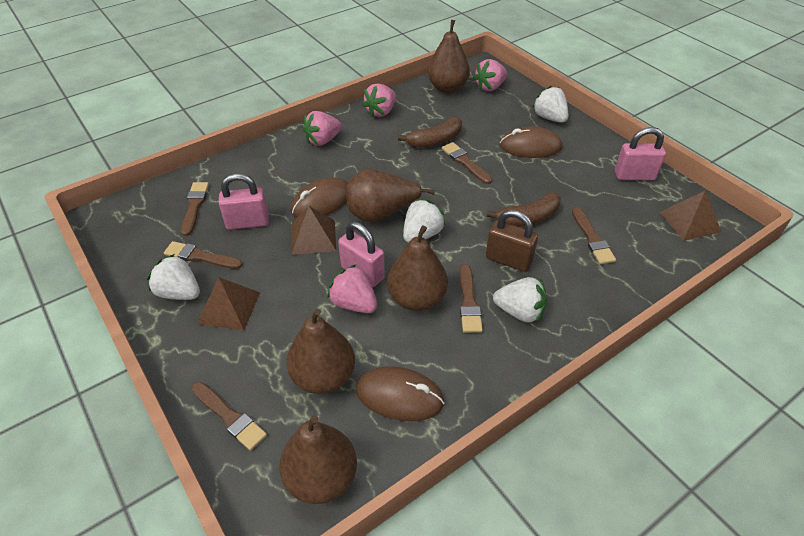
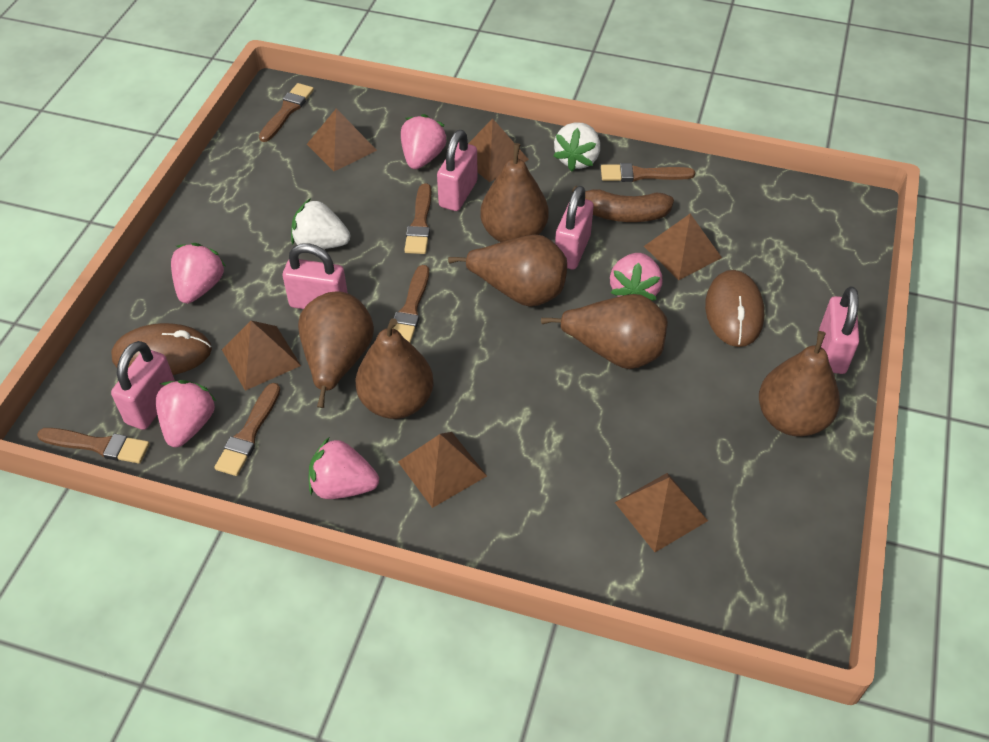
brown banana: 2 -> 1
brown mouse: 3 -> 2
brown padlock: 1 -> 0
brown pear: 5 -> 6
brown pyramid: 3 -> 6
pink padlock: 3 -> 5
pink strawberry: 4 -> 5
white strawberry: 4 -> 2

